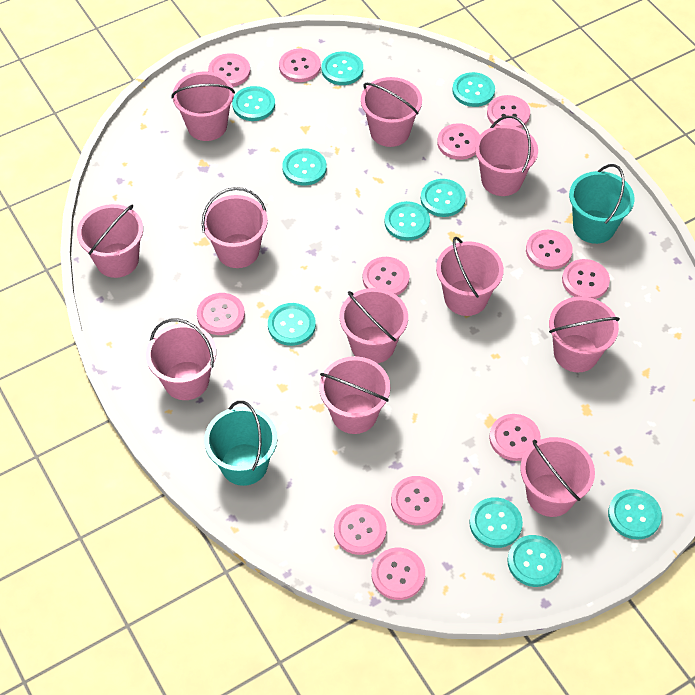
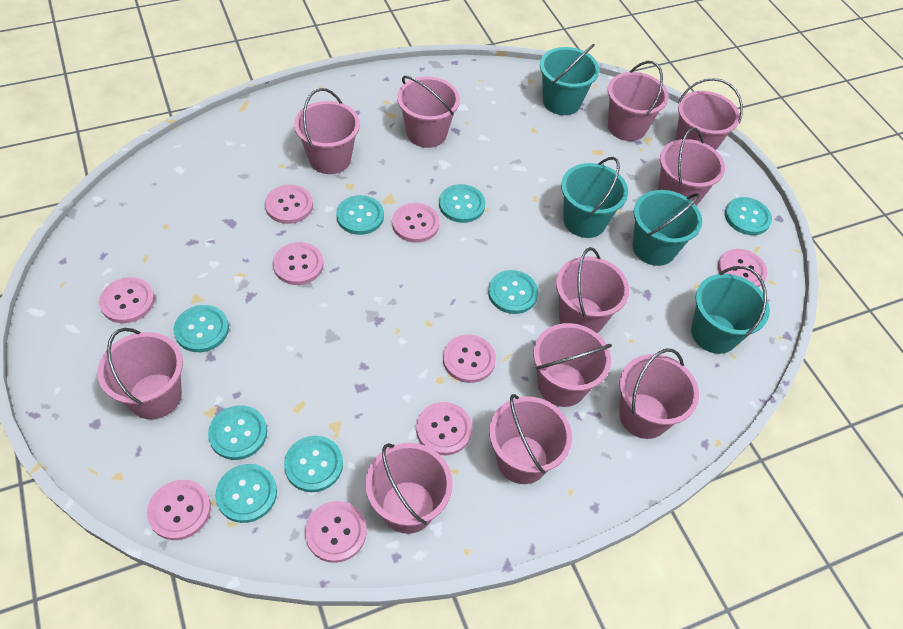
pink button: 12 -> 9
turquoise bucket: 2 -> 4
turquoise button: 10 -> 8

